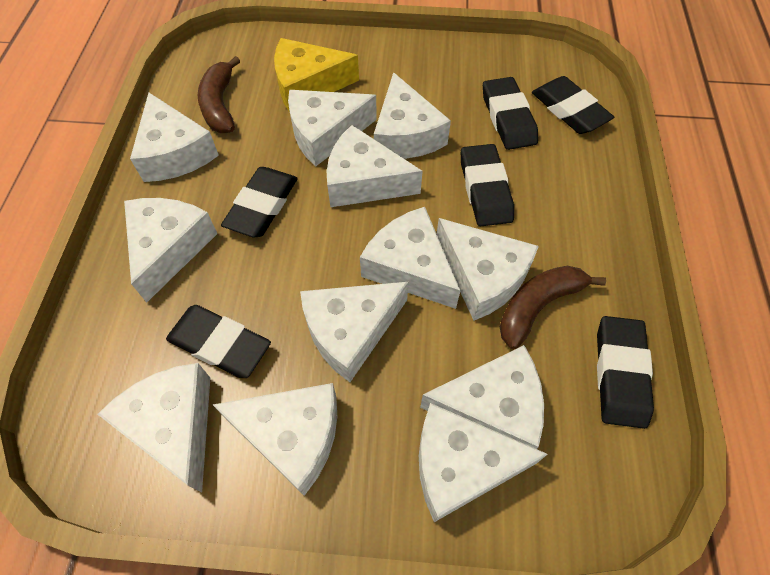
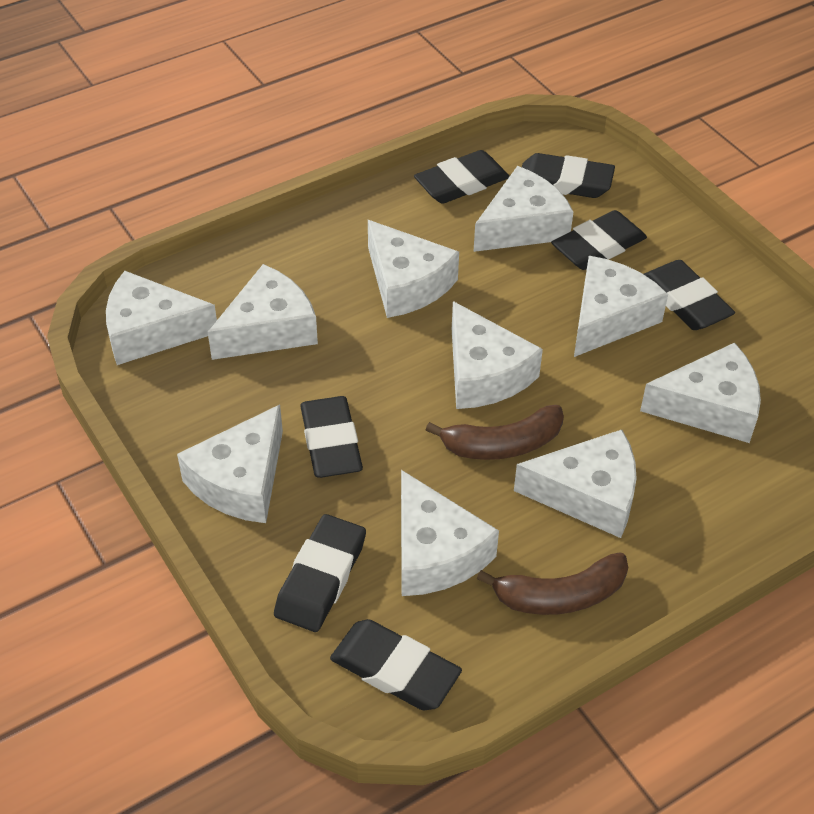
black eraser: 6 -> 7
white cheese: 12 -> 10
yellow cheese: 1 -> 0

